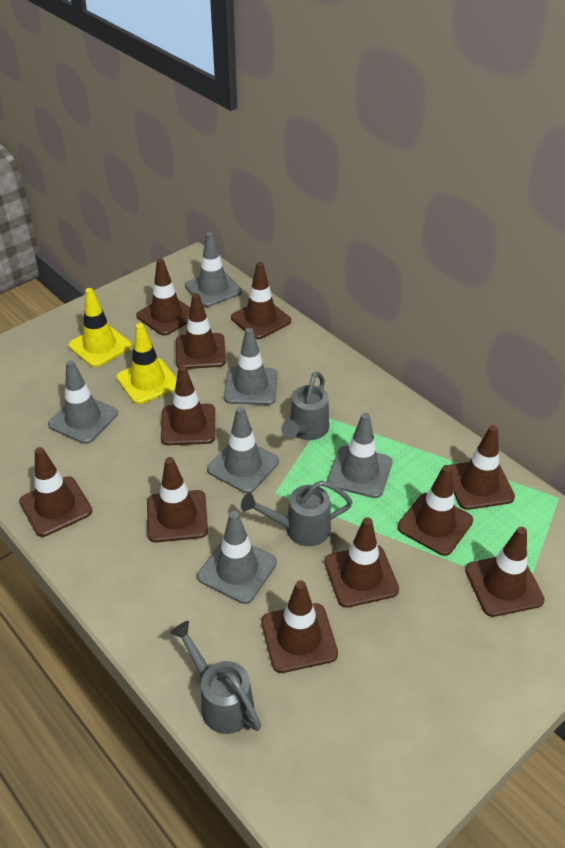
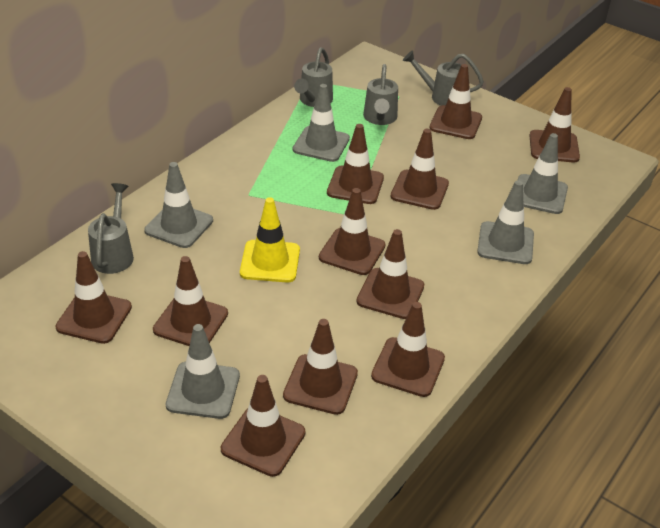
grey traffic cone: 6 -> 5
grey watering can: 3 -> 4
yellow traffic cone: 2 -> 1

